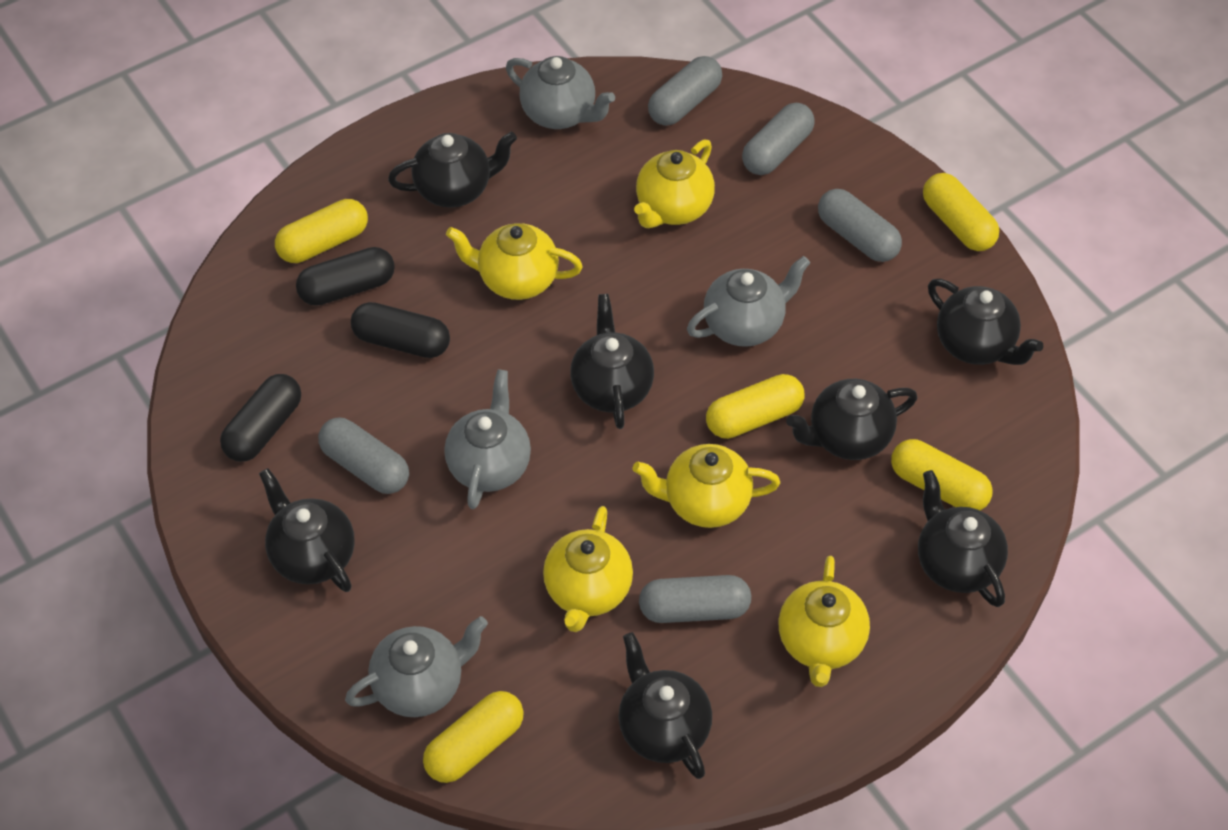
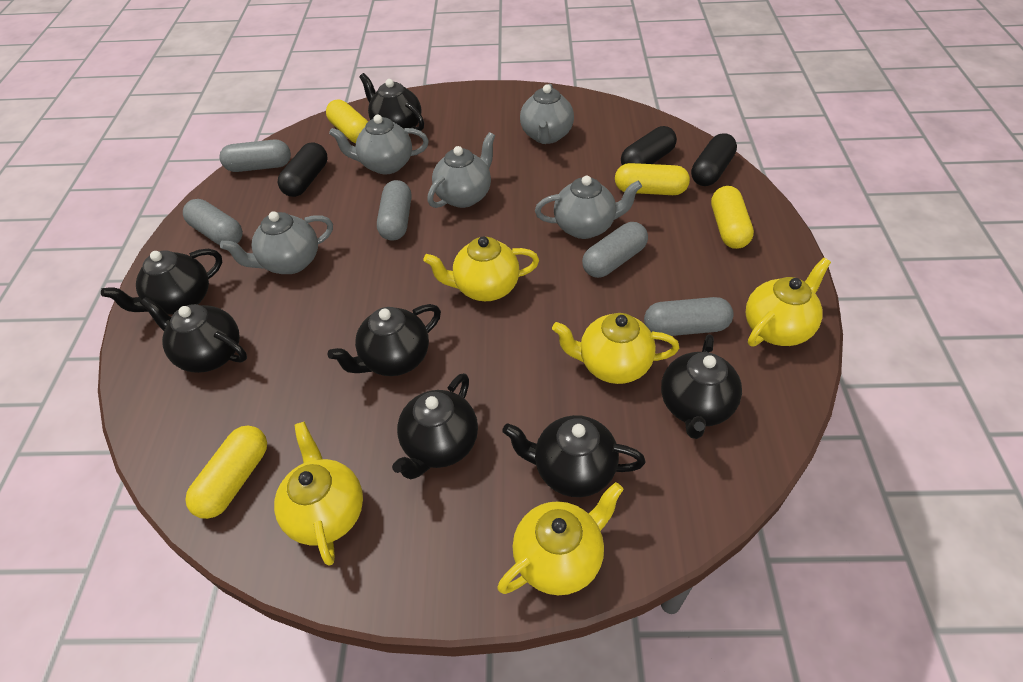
grey teapot: 4 -> 5
yellow capsule: 5 -> 4

